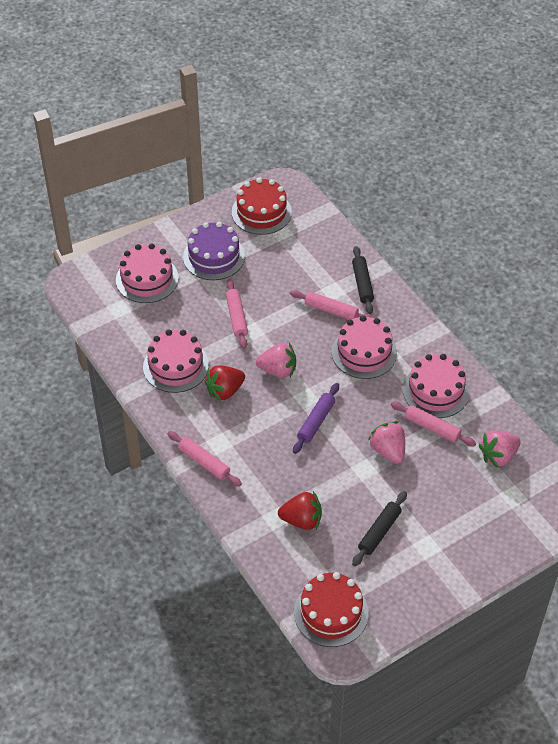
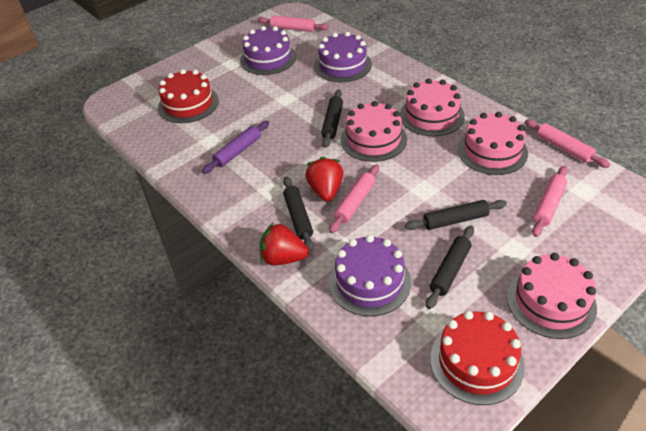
black rolling pin: 2 -> 4
pink strawberry: 3 -> 0
purple cake: 1 -> 3

